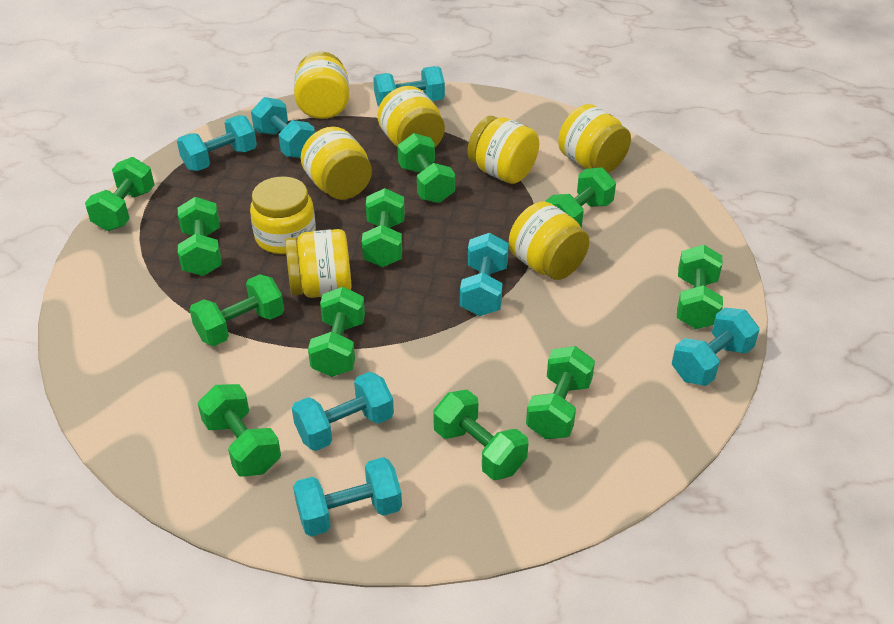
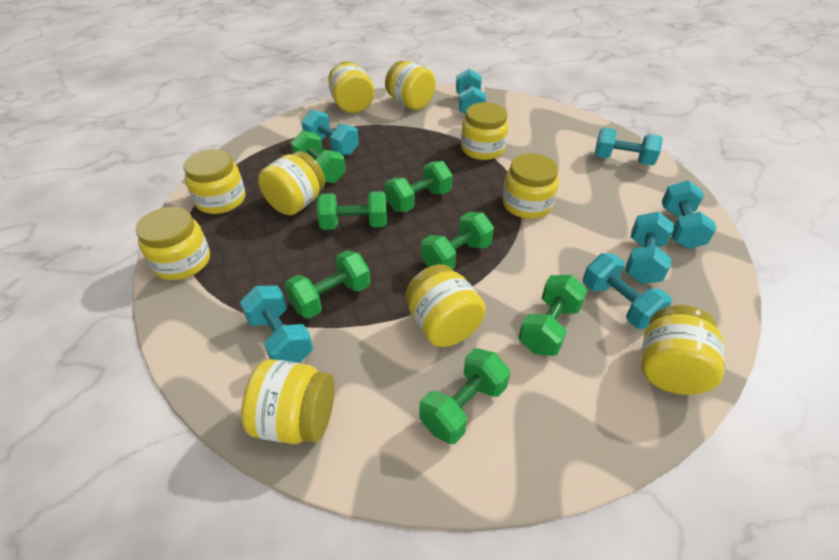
green dumbbell: 11 -> 7
yellow jar: 8 -> 10

